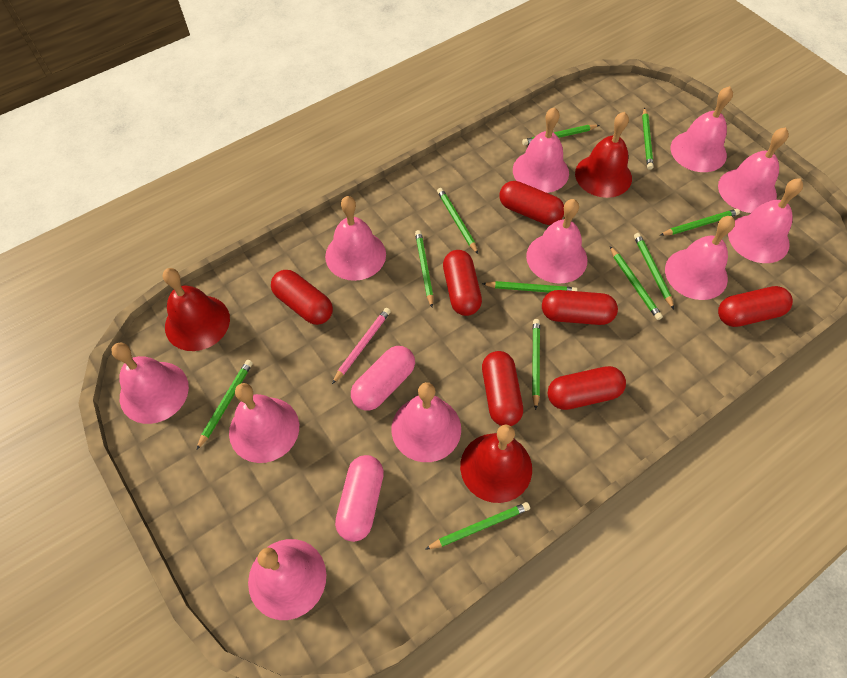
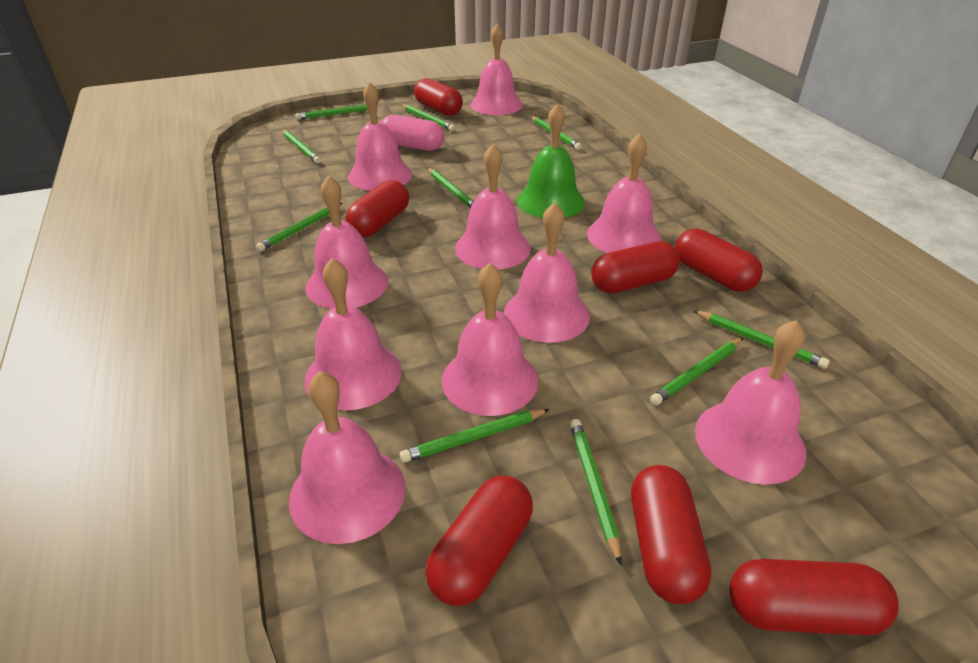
green bell: 0 -> 1
green pencil: 11 -> 10
pink bell: 11 -> 10
pink capsule: 2 -> 1
pink pencil: 1 -> 0
red bell: 3 -> 0

